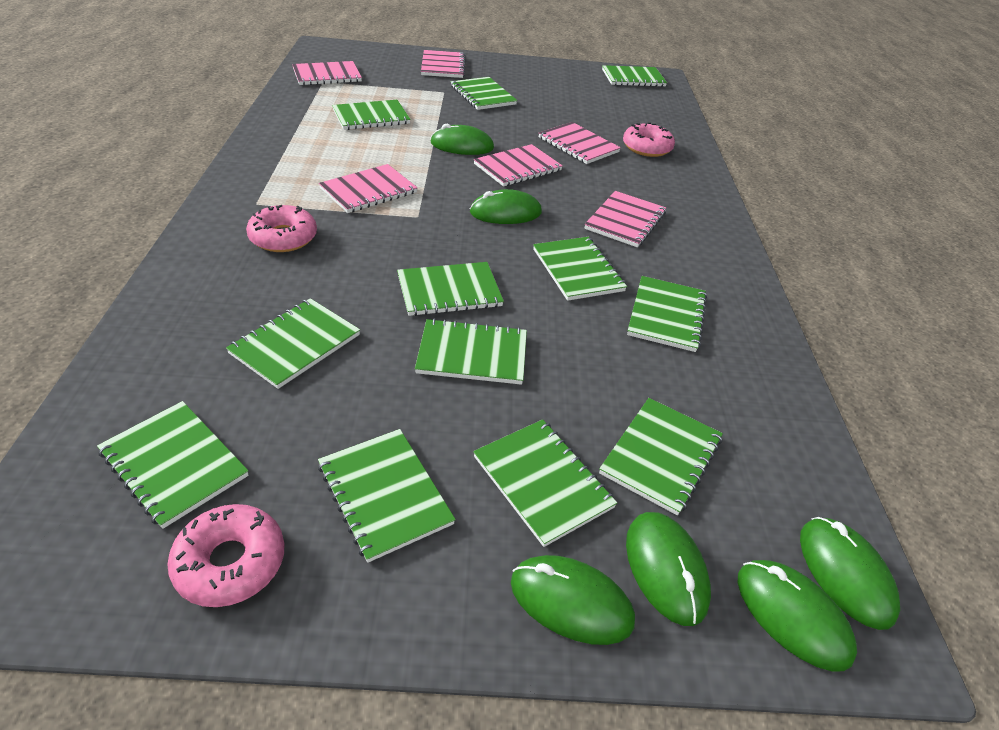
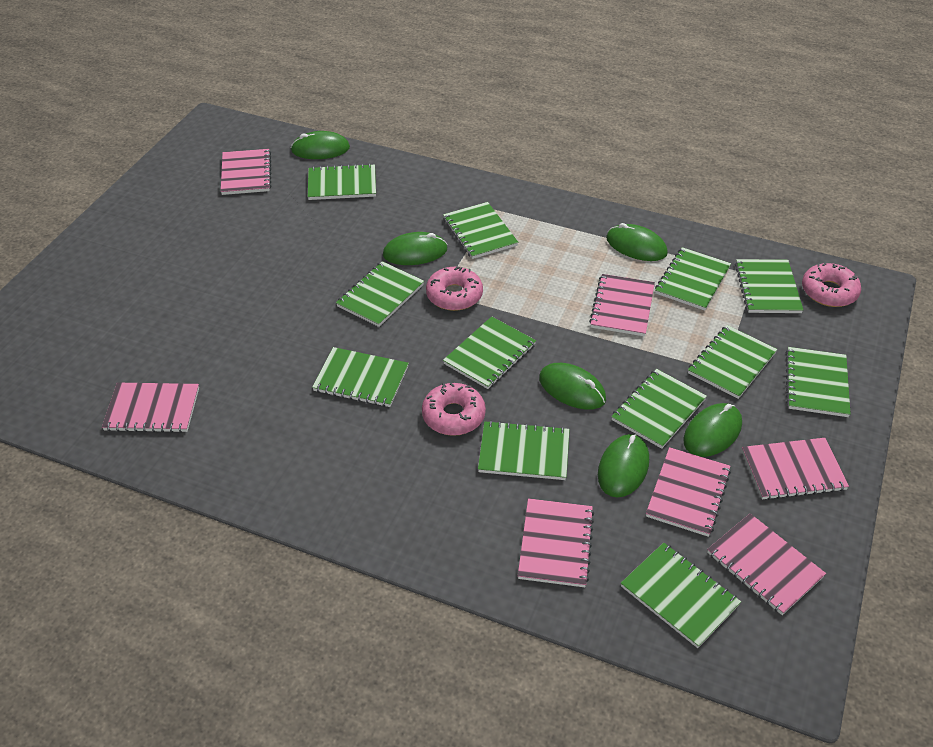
pink notebook: 6 -> 7

